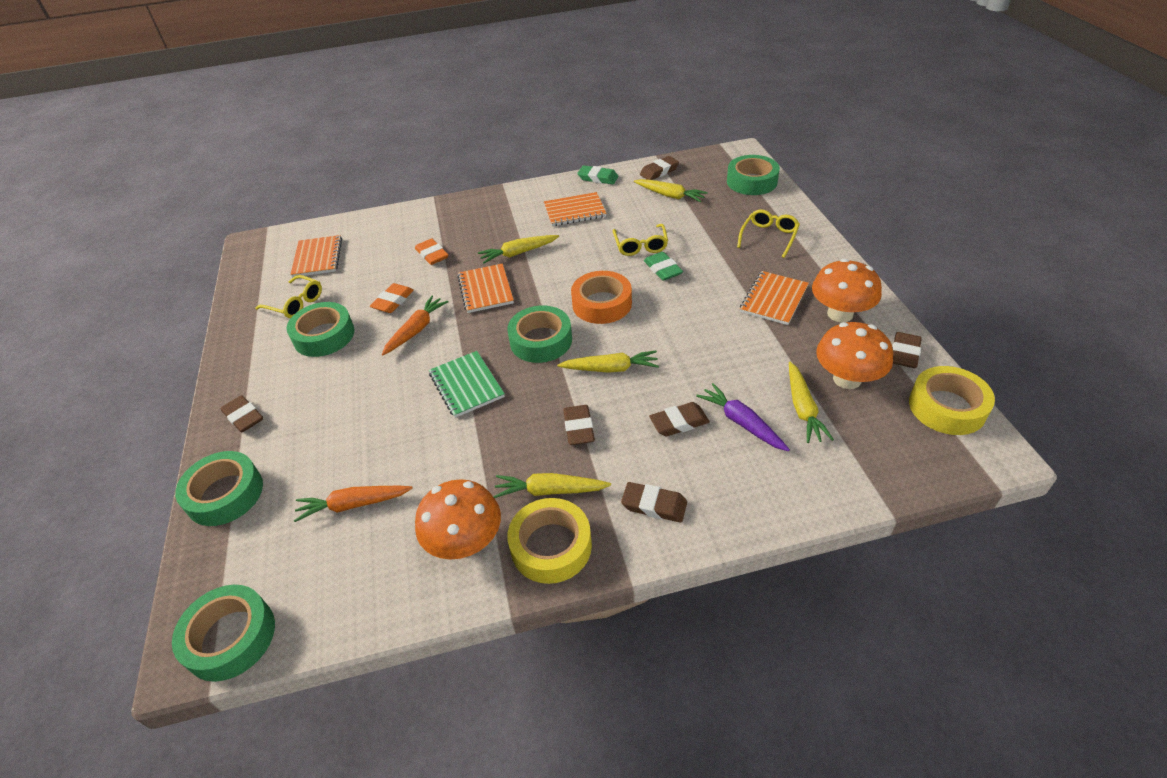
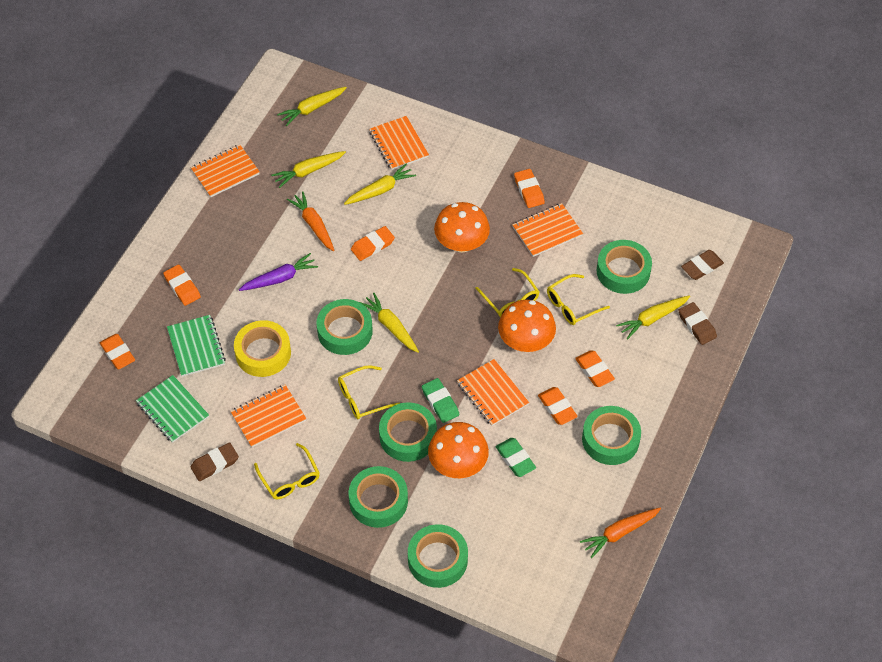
brown eraser: 6 -> 3
green notebook: 1 -> 2
green tape: 5 -> 6
orange eraser: 2 -> 6
orange notebook: 4 -> 5
orange tape: 1 -> 0
yellow glasses: 3 -> 4
yellow tape: 2 -> 1

